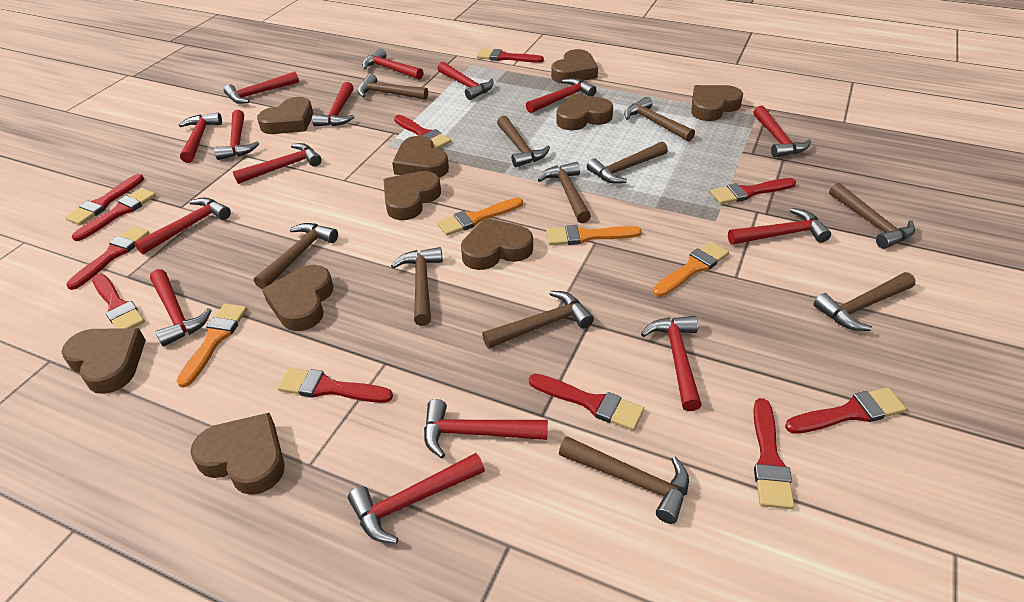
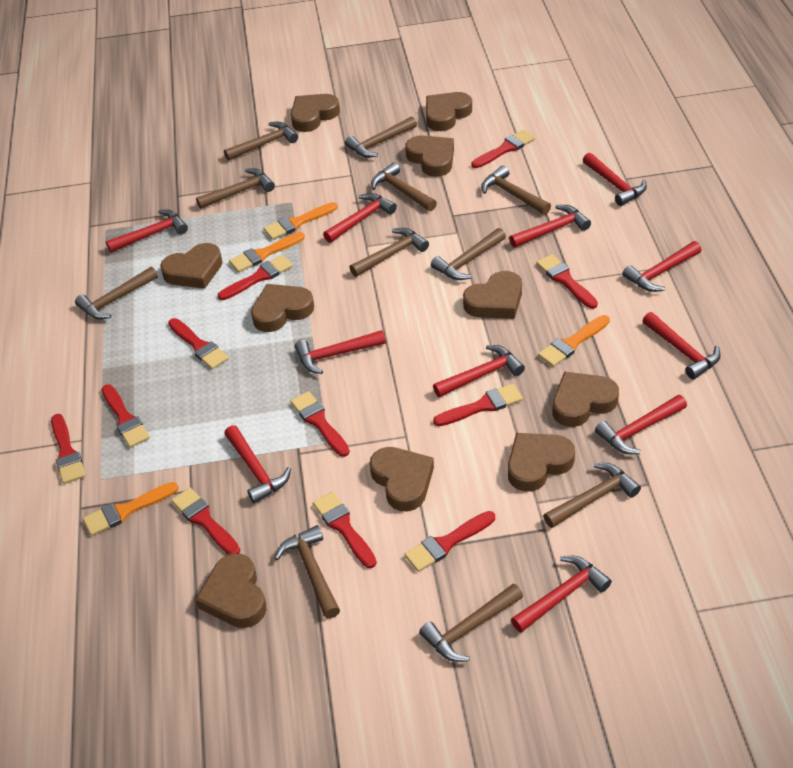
red hammer: 15 -> 11

